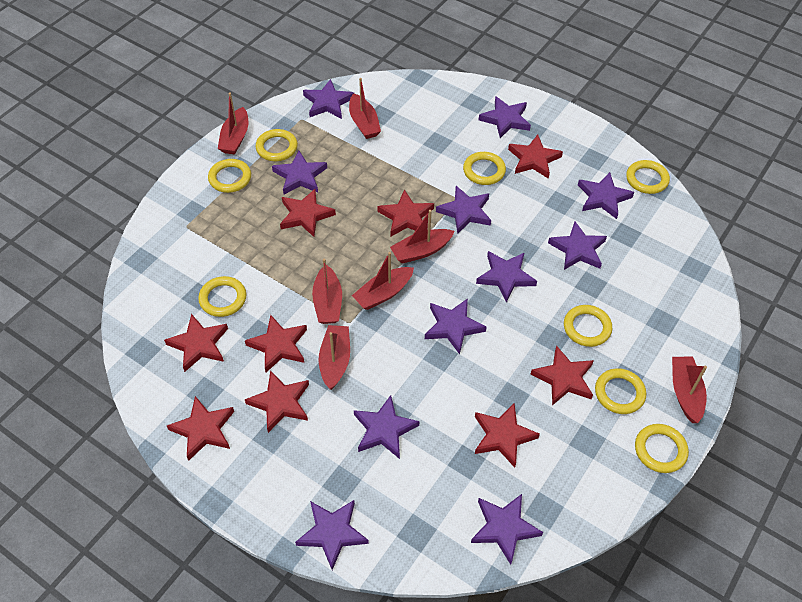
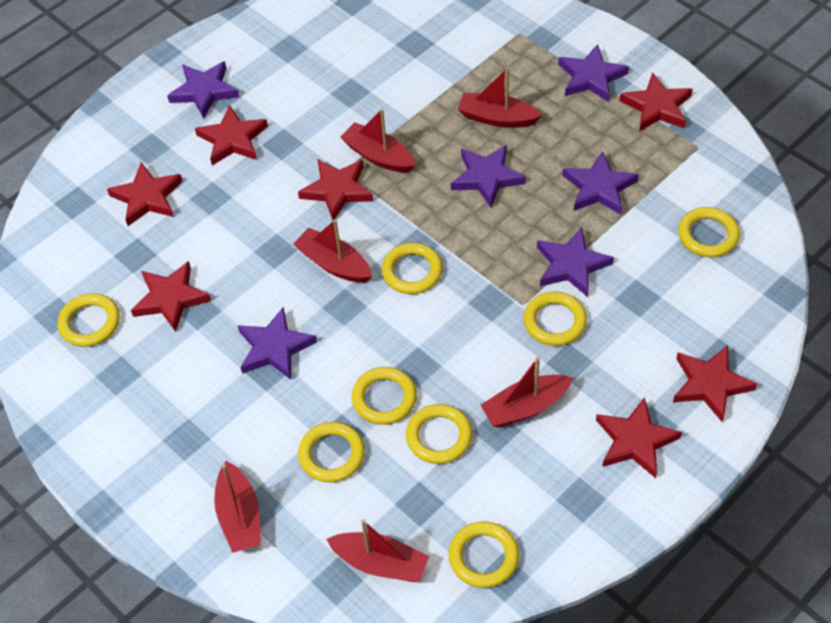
purple star: 11 -> 6
red boat: 7 -> 6
red star: 9 -> 7

